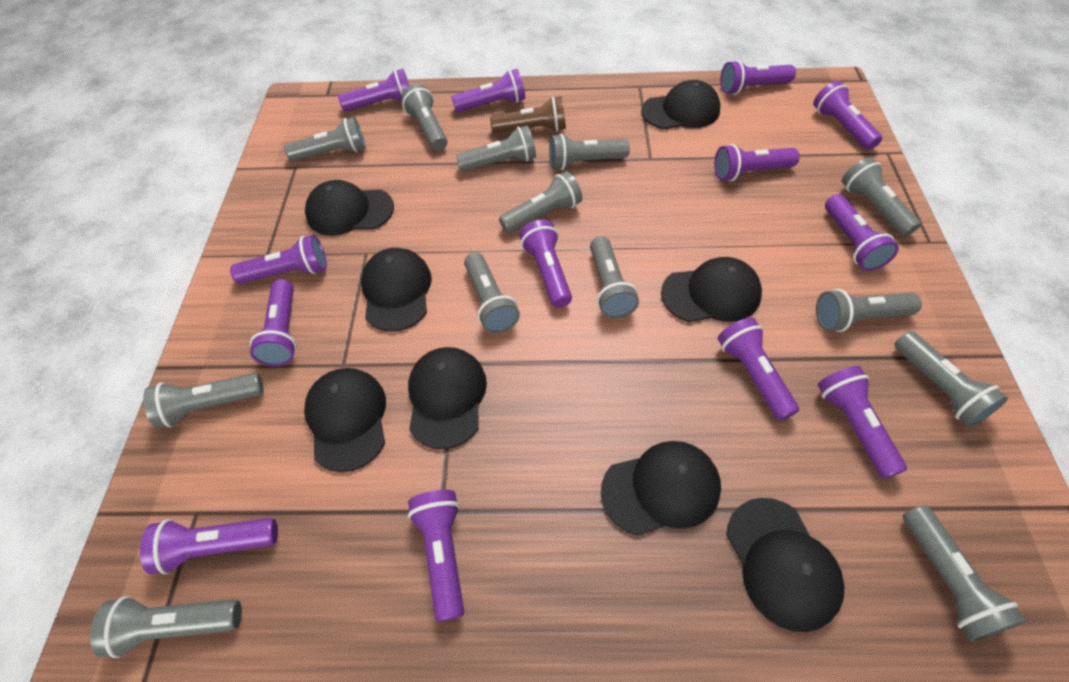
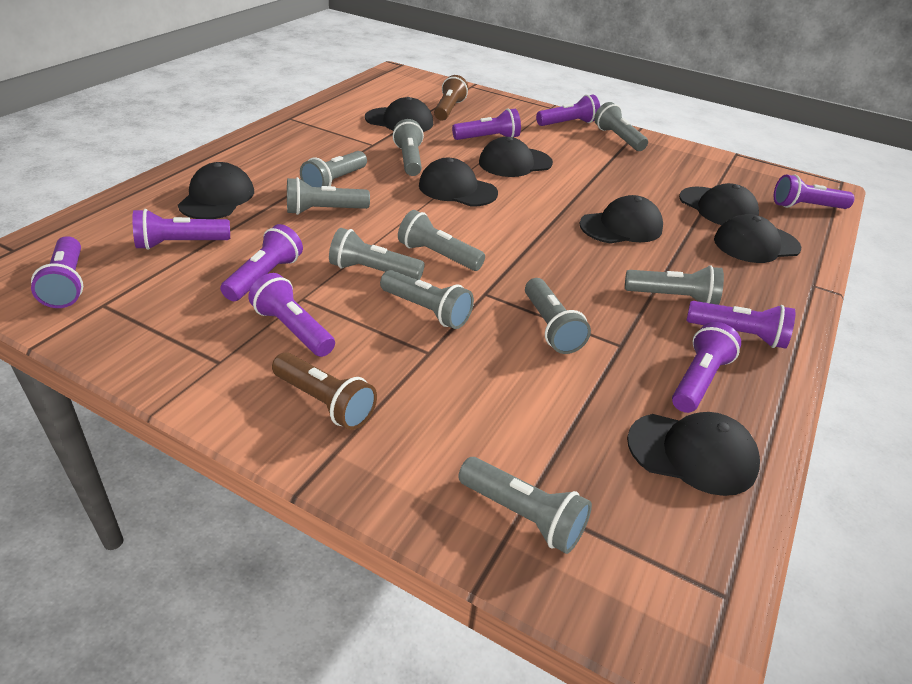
brown flashlight: 1 -> 2
grey flashlight: 13 -> 10
purple flashlight: 13 -> 9

